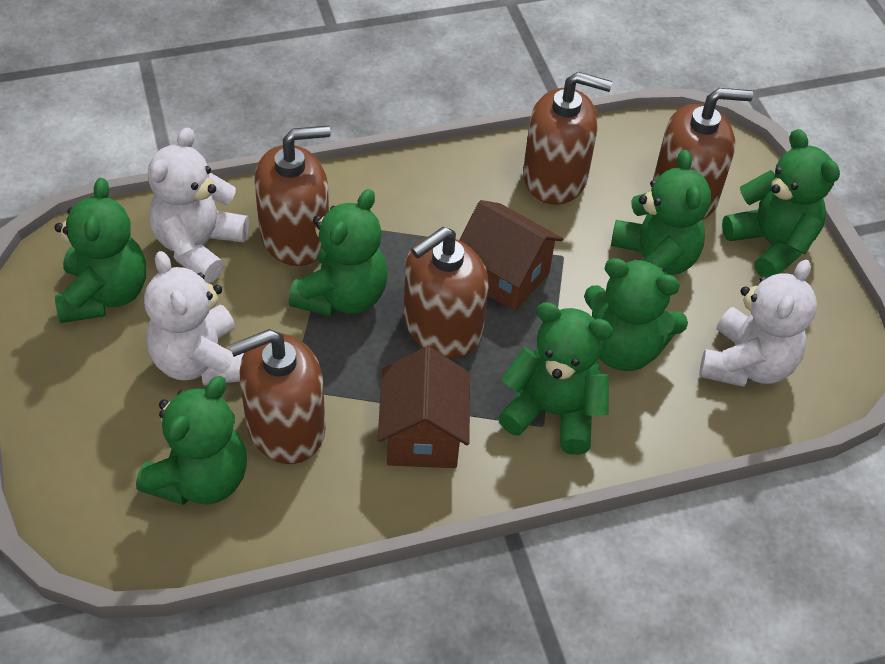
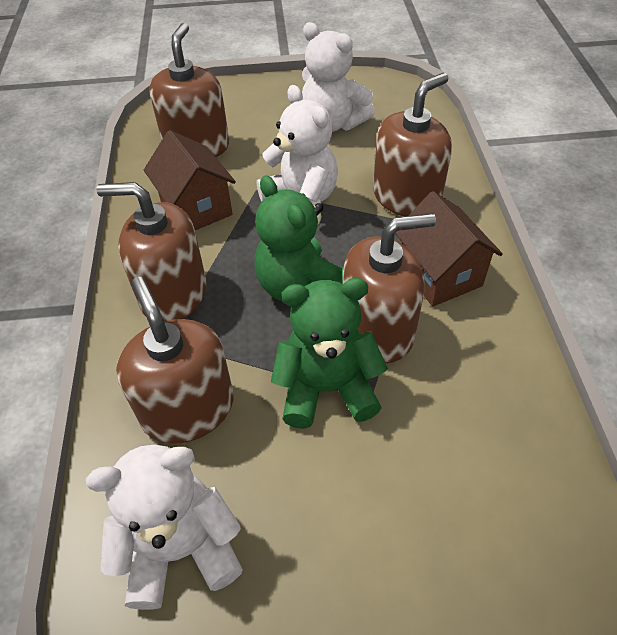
green teddy bear: 7 -> 2

